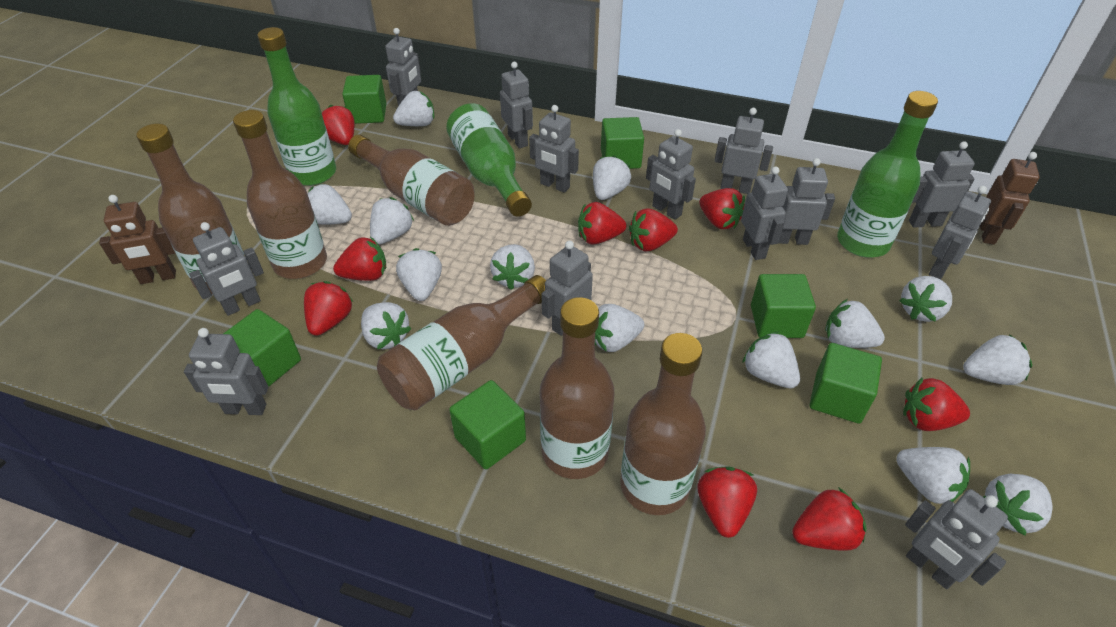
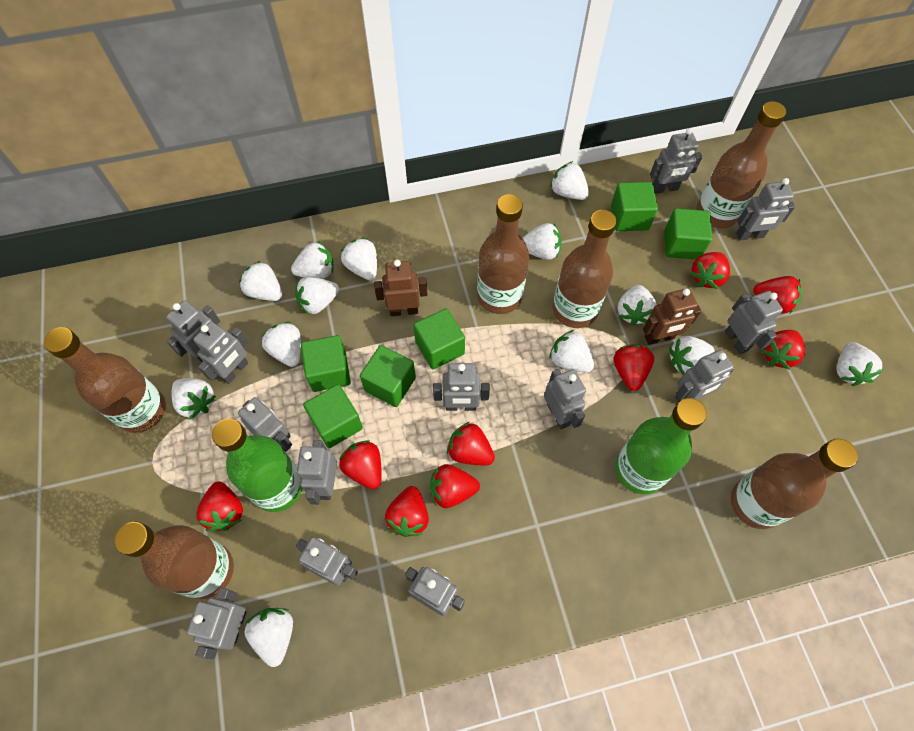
green bottle: 3 -> 2
white strawberry: 14 -> 13

